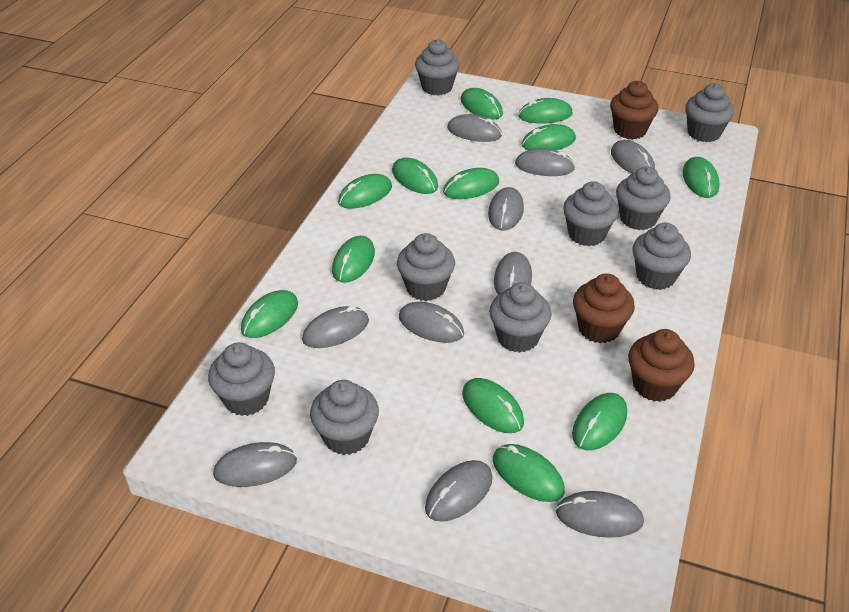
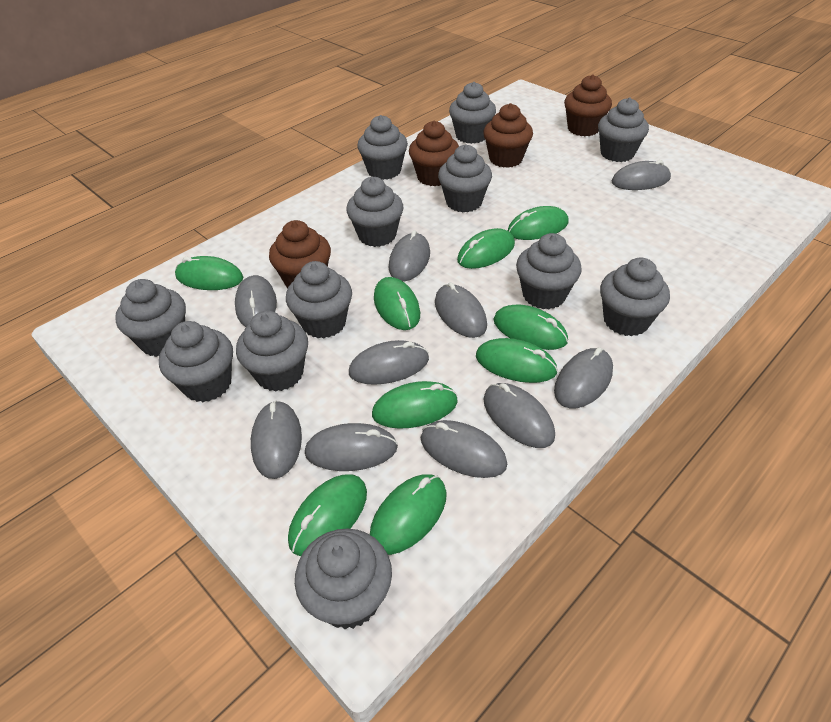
brown cupcake: 3 -> 4
green mouse: 12 -> 9
grey cupcake: 9 -> 12

